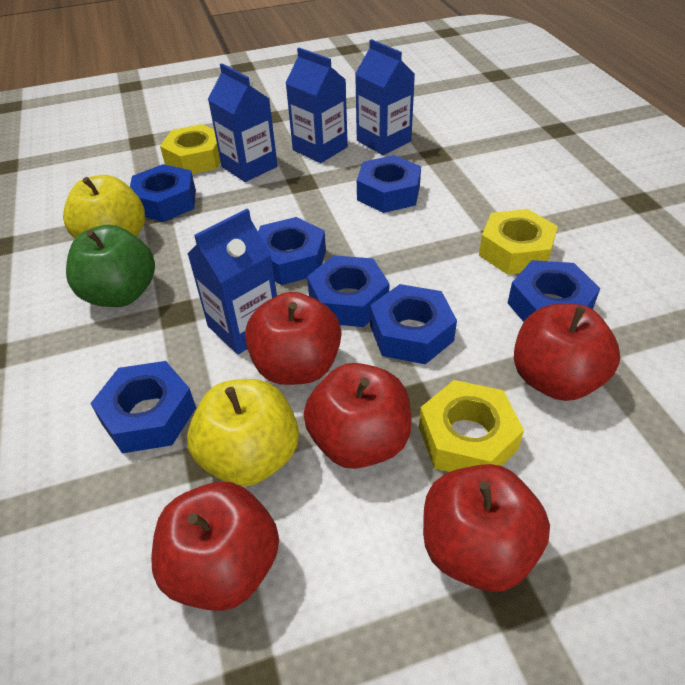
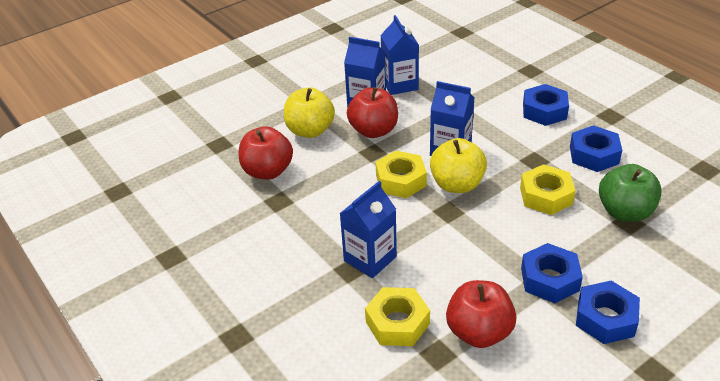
blue nut: 7 -> 4
red apple: 5 -> 3

